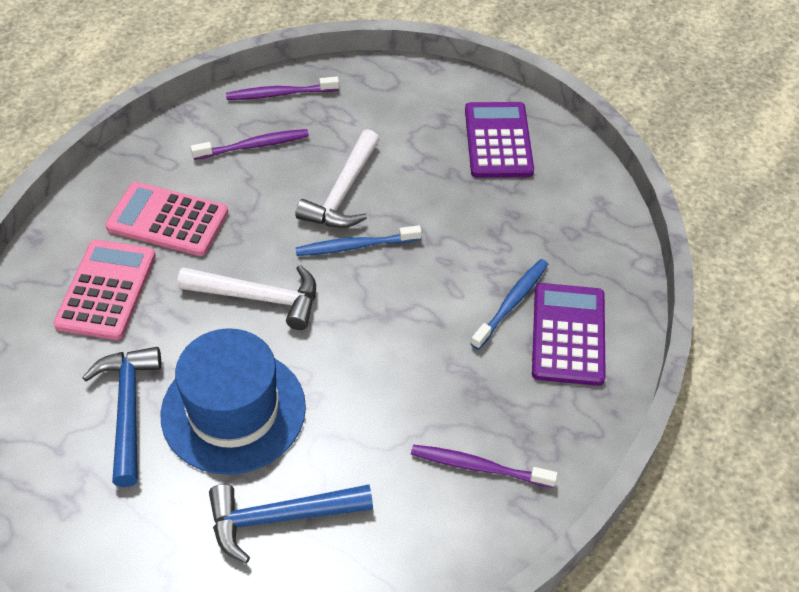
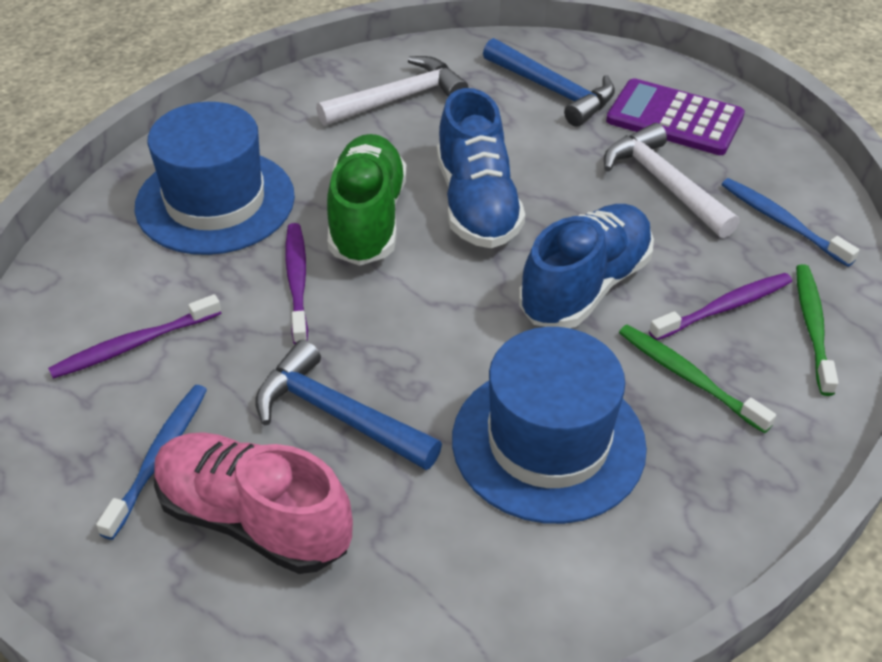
blue hat: 1 -> 2
blue shoe: 0 -> 2
green shoe: 0 -> 1
green toothbrush: 0 -> 2
pink calculator: 2 -> 0
pink shoe: 0 -> 1
purple calculator: 2 -> 1

